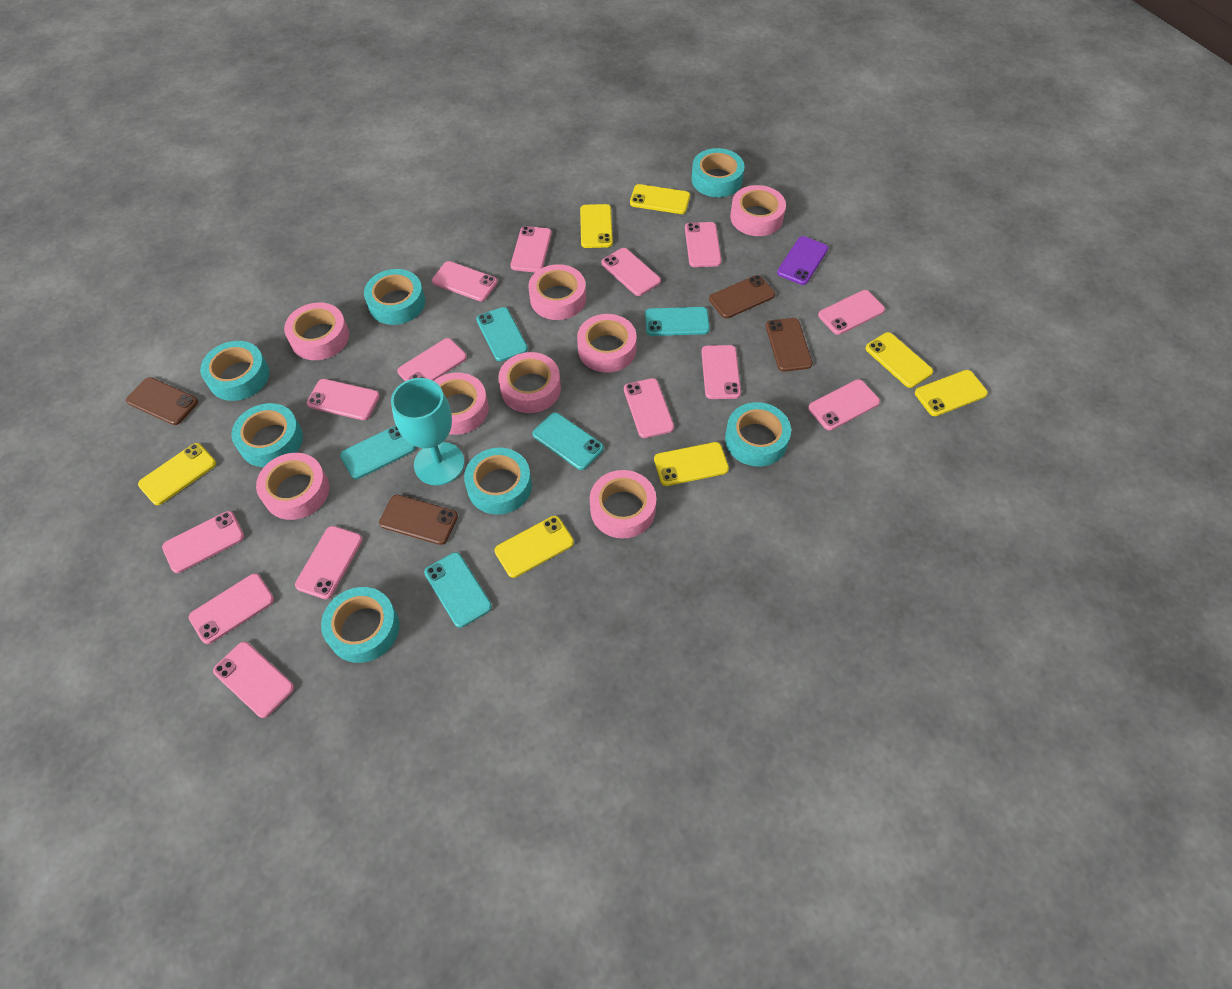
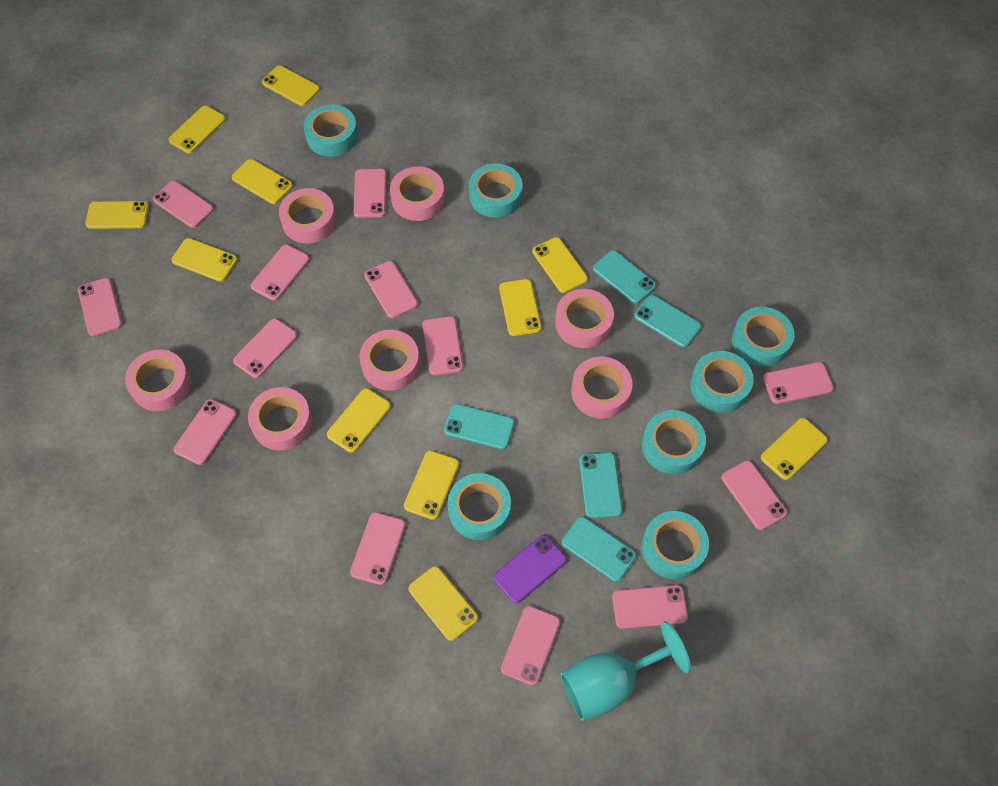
brown phone: 4 -> 0
pink phone: 14 -> 13
pink tape: 8 -> 7
yellow phone: 7 -> 11

